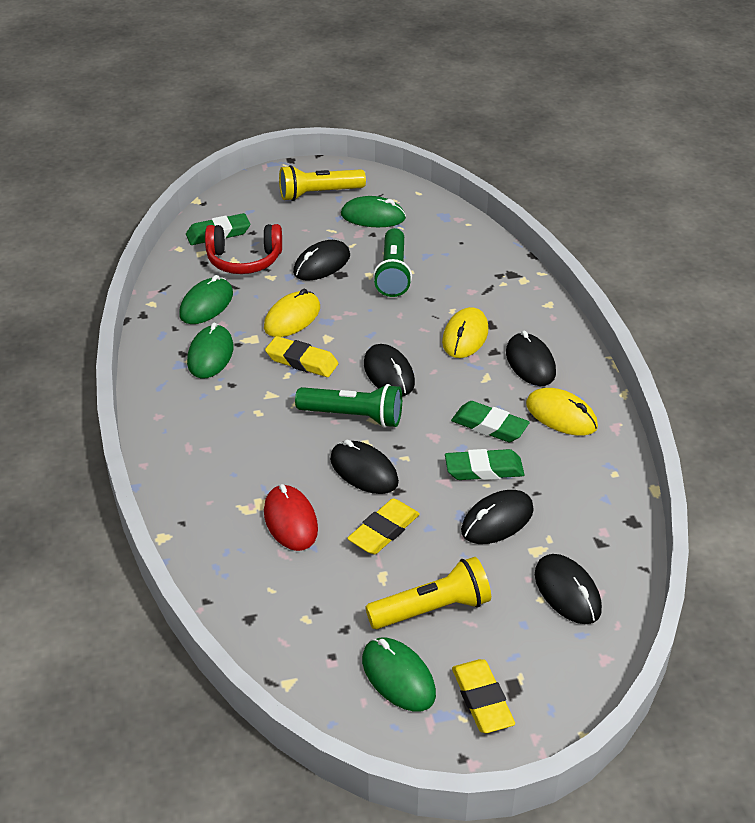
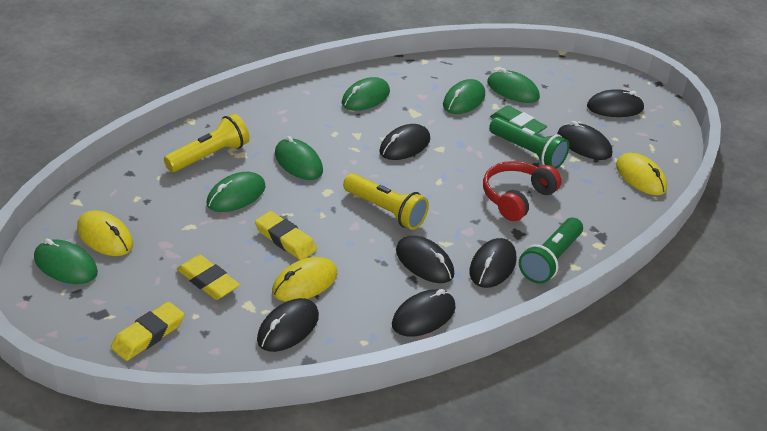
black mouse: 6 -> 7
green eraser: 3 -> 1
green mouse: 4 -> 6
red mouse: 1 -> 0

